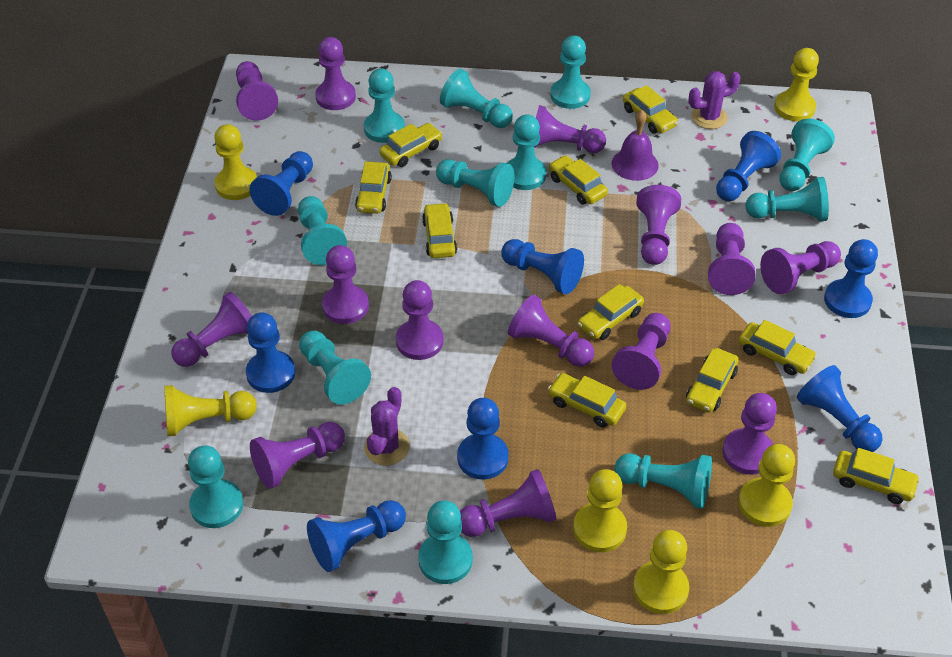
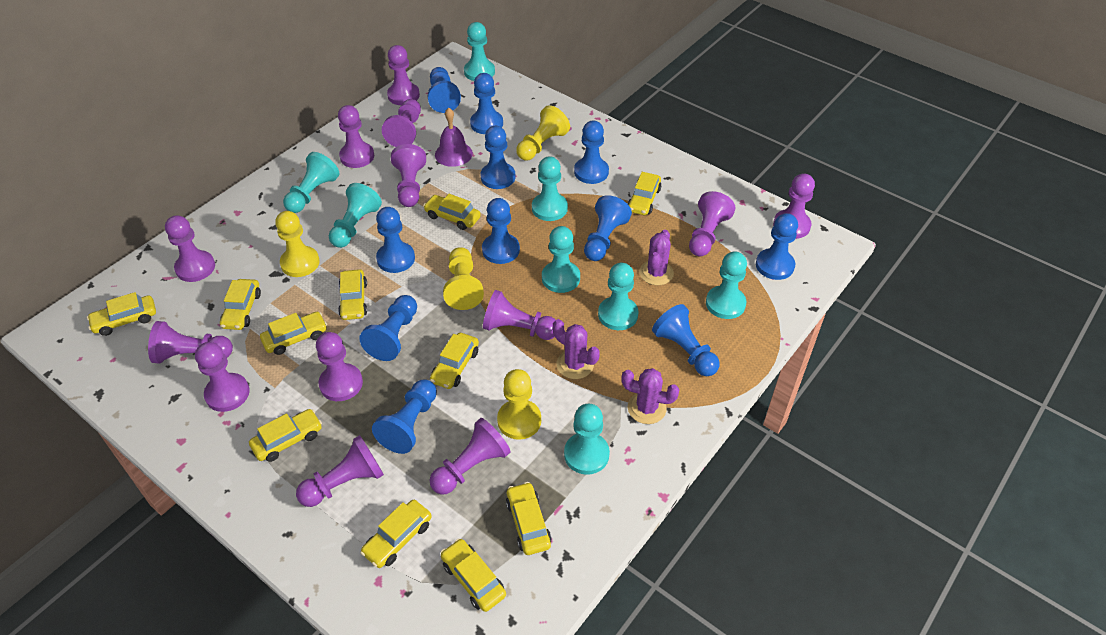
blue pawn: 8 -> 11
purple cactus: 2 -> 3
purple pawn: 14 -> 13
turquoise pawn: 12 -> 8
yellow car: 10 -> 11
yellow pawn: 6 -> 4

